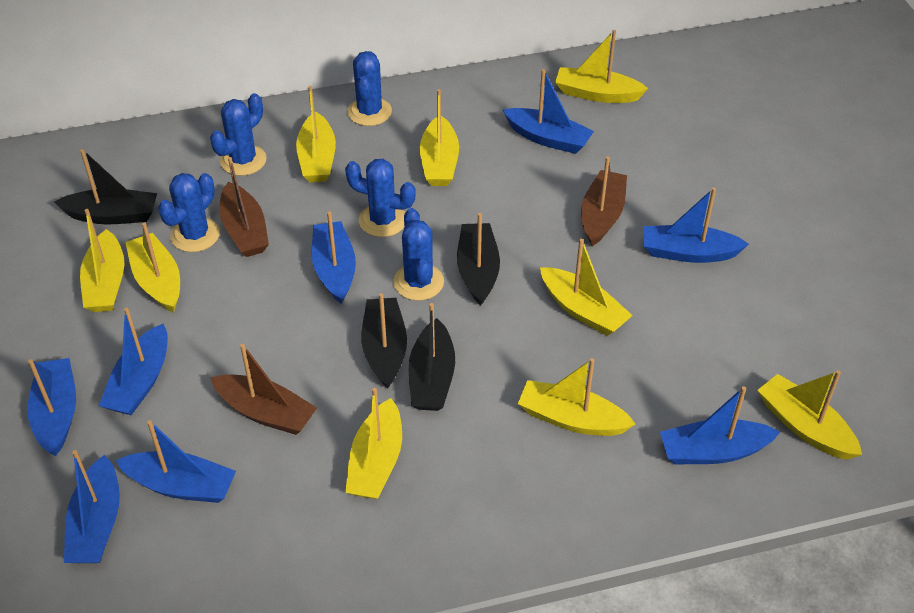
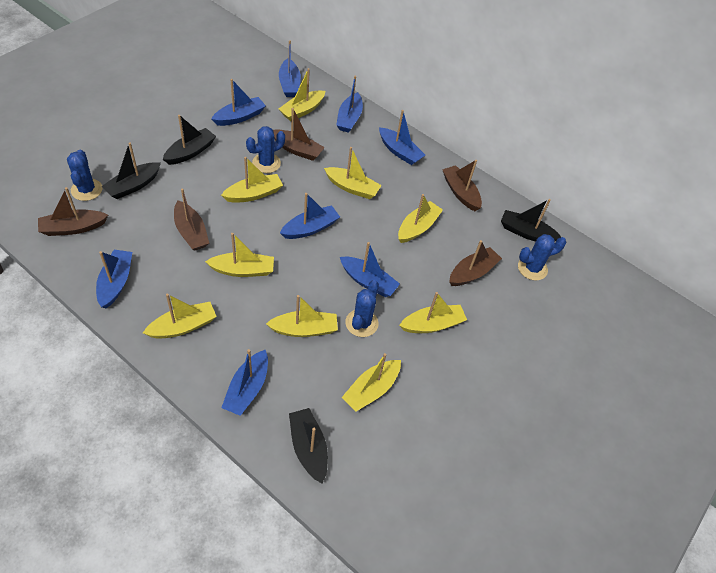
blue cactus: 5 -> 4
brown boat: 3 -> 5

